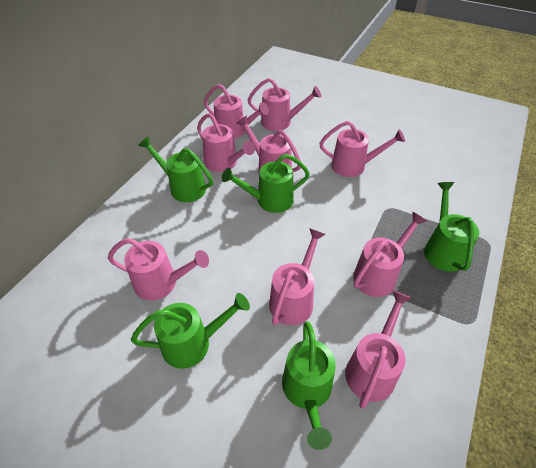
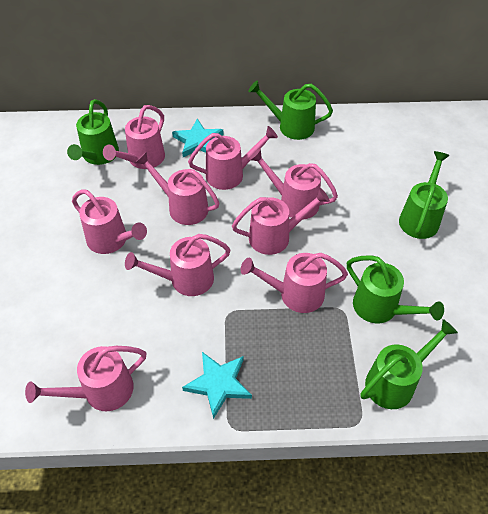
turquoise star: 0 -> 2

